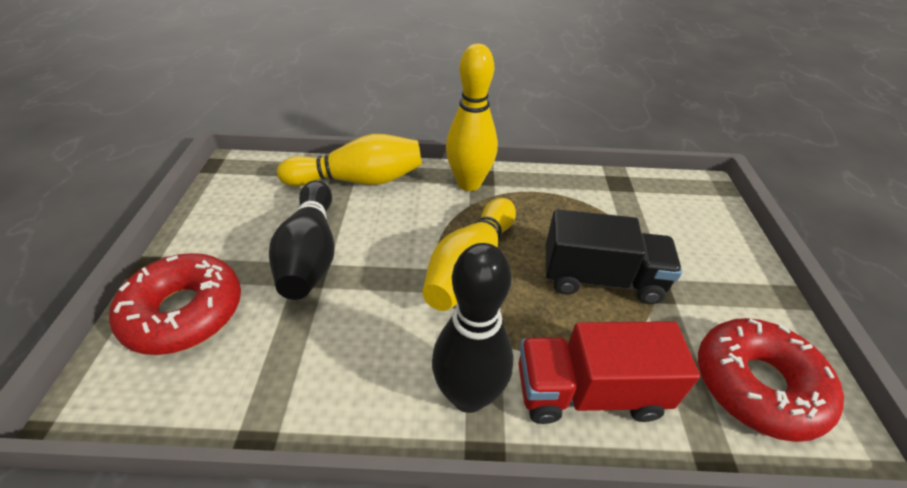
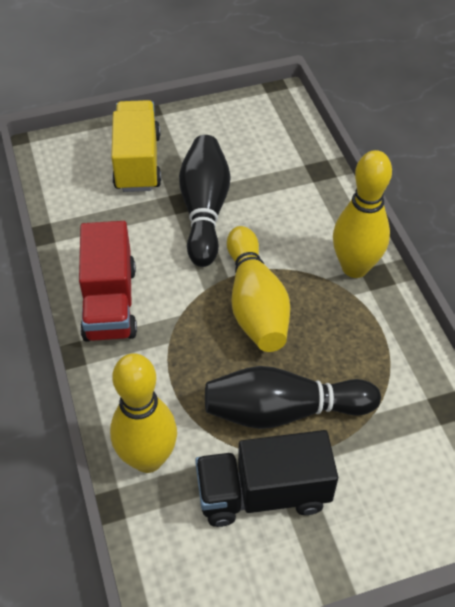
red donut: 2 -> 0
yellow truck: 0 -> 1

